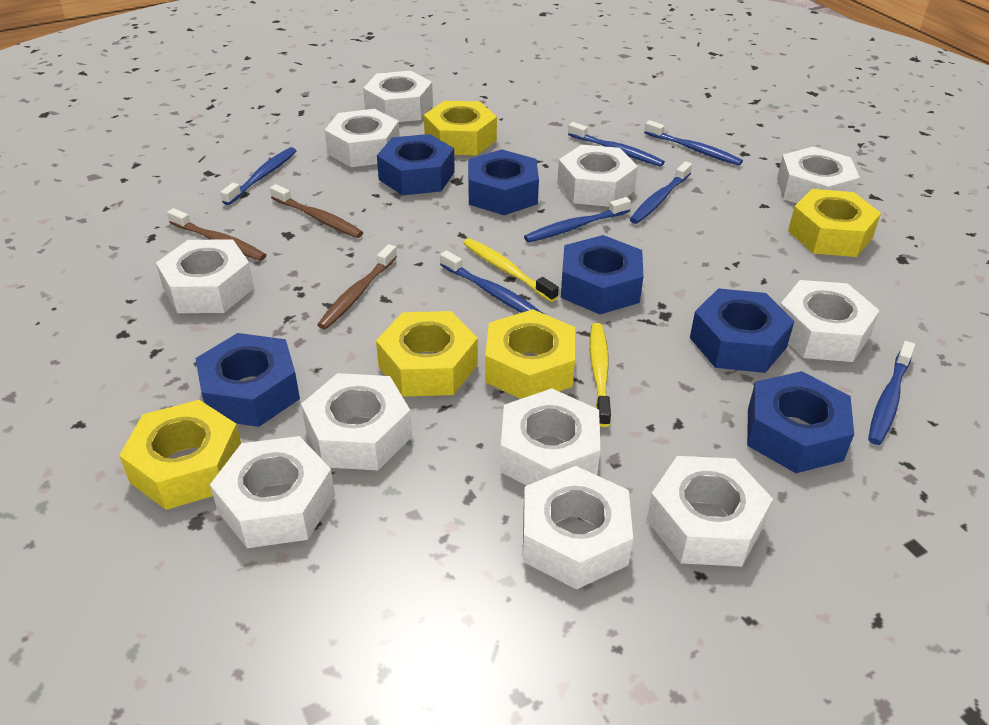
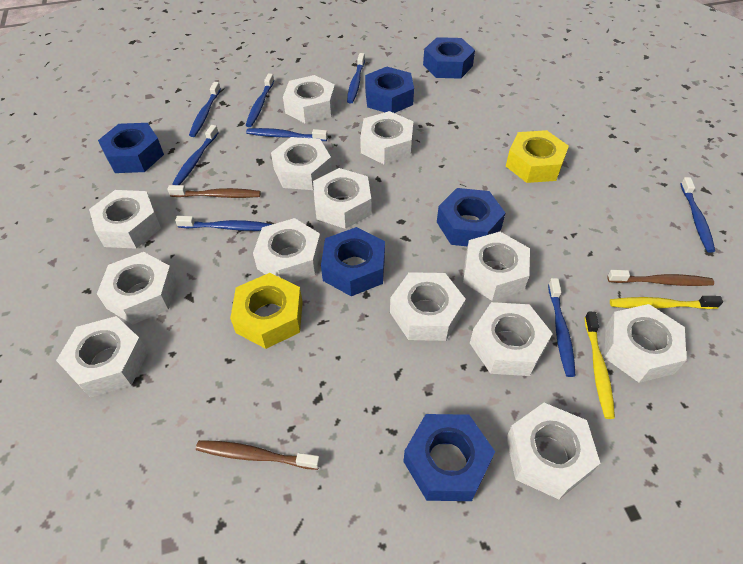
blue toothbrush: 7 -> 8
white nut: 11 -> 13
yellow nut: 5 -> 2

